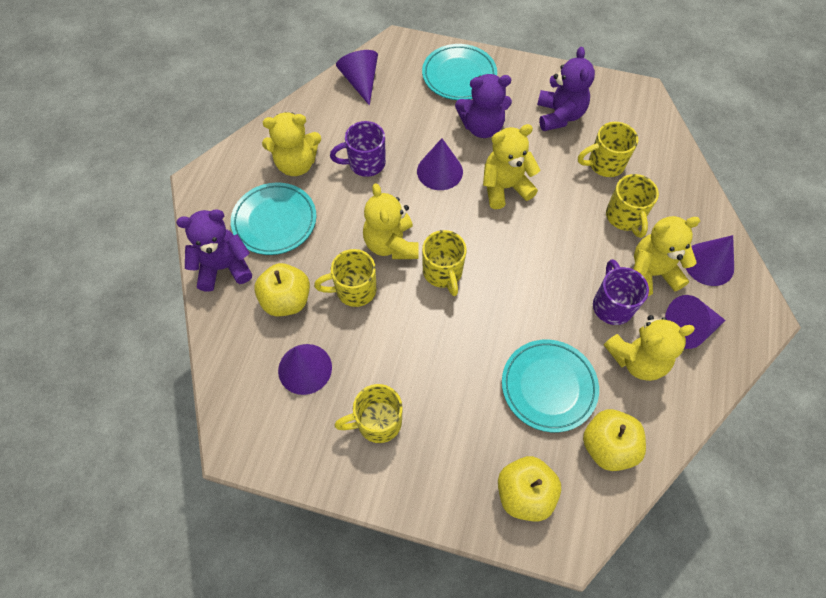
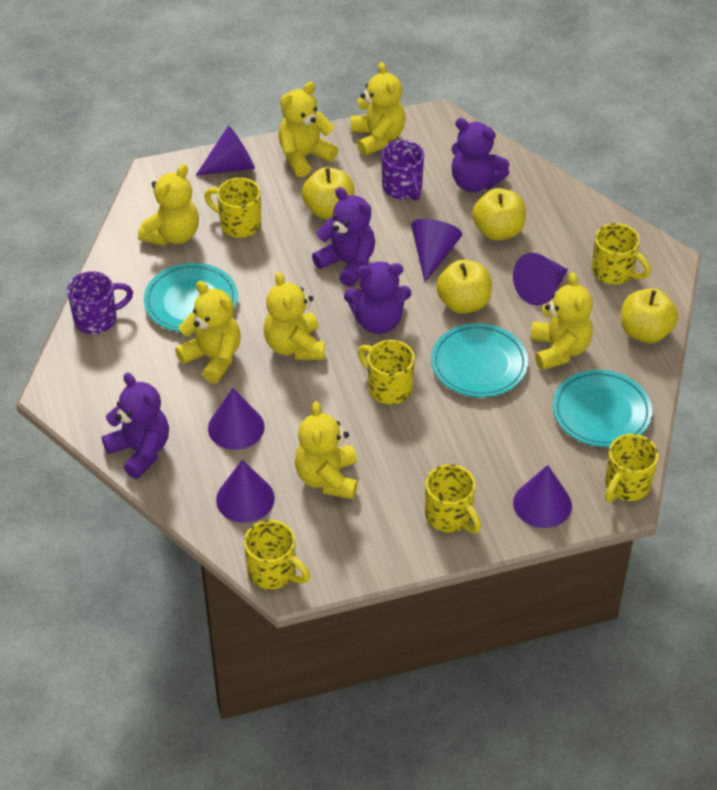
purple cone: 5 -> 6
purple teddy bear: 3 -> 4
yellow apple: 3 -> 4
yellow mug: 5 -> 6
yellow teddy bear: 5 -> 7

